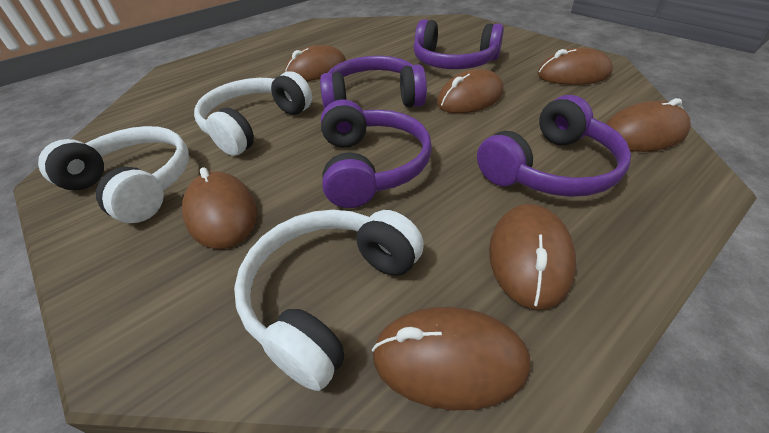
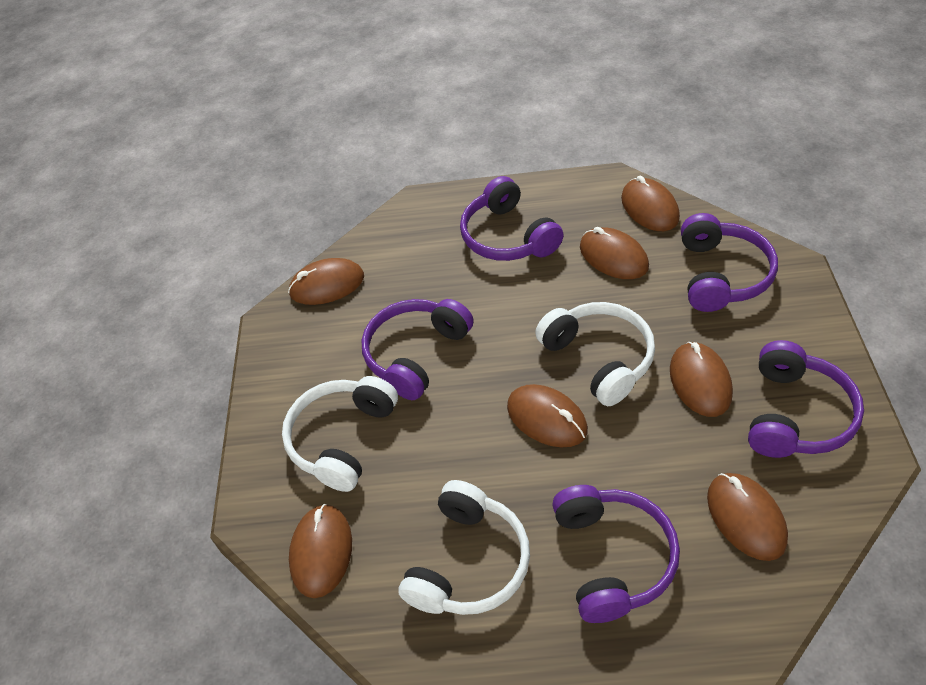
purple headphones: 4 -> 5

